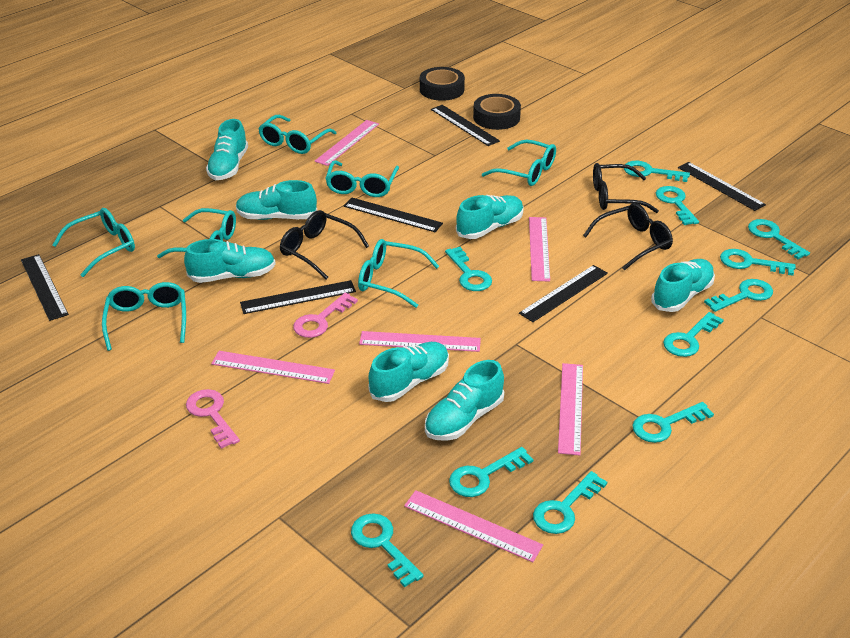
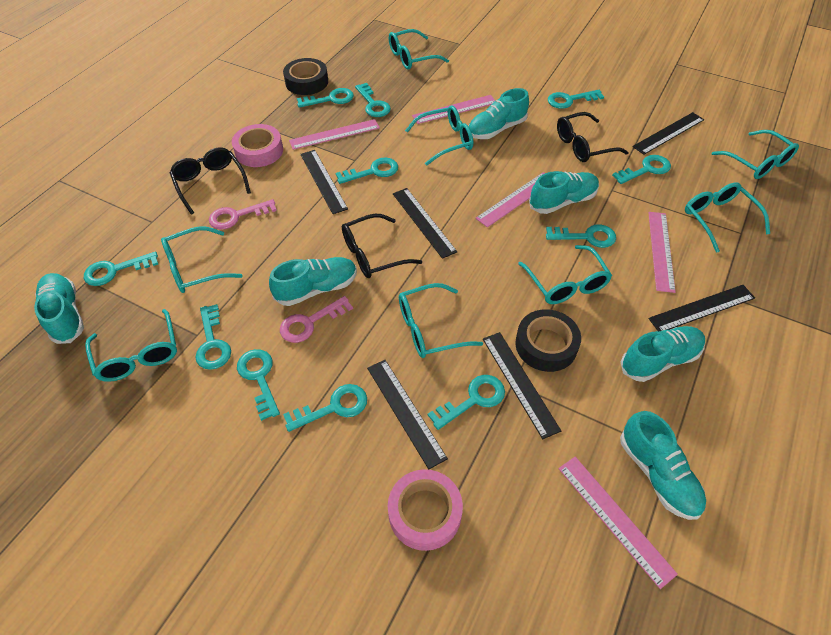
pink ruler: 6 -> 5
pink tape: 0 -> 2
turquoise glasses: 7 -> 8
turquoise shoe: 7 -> 6

